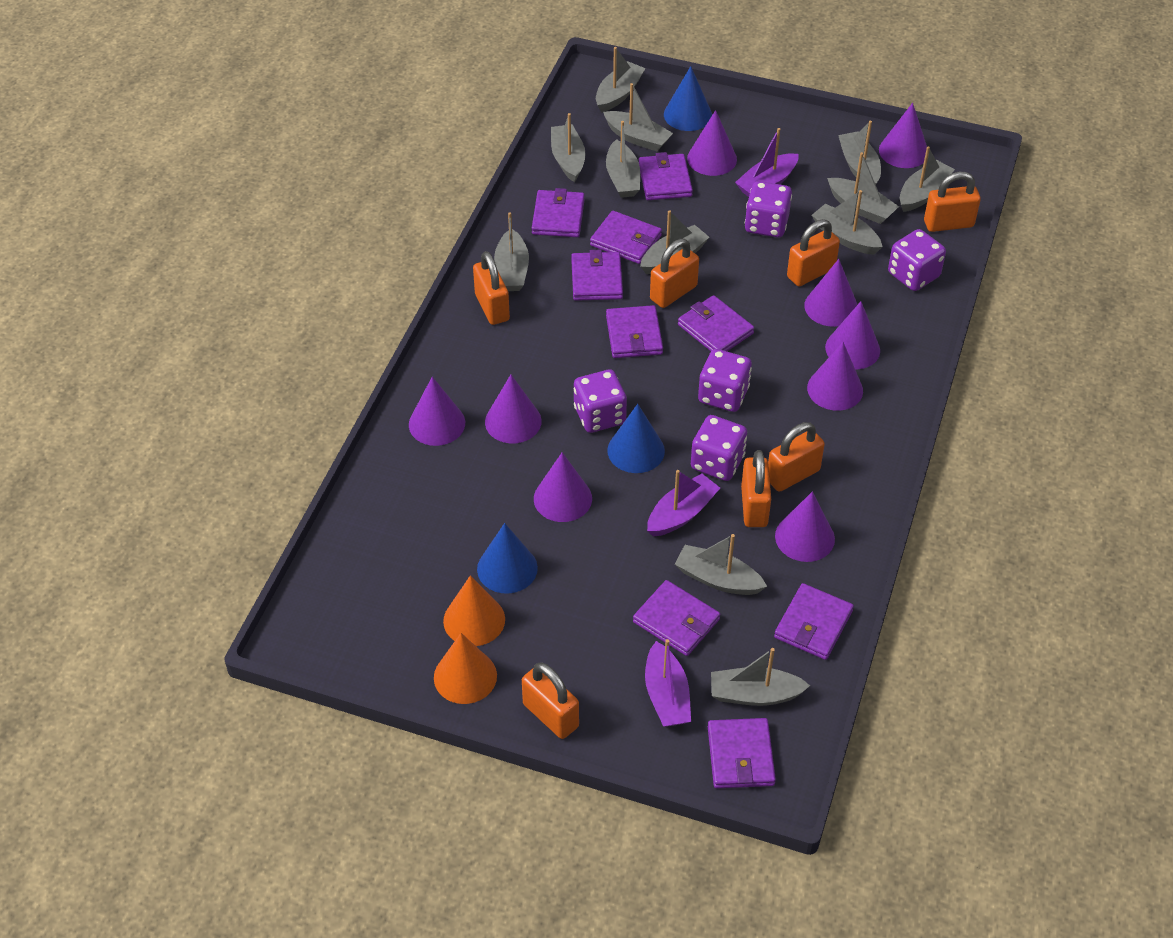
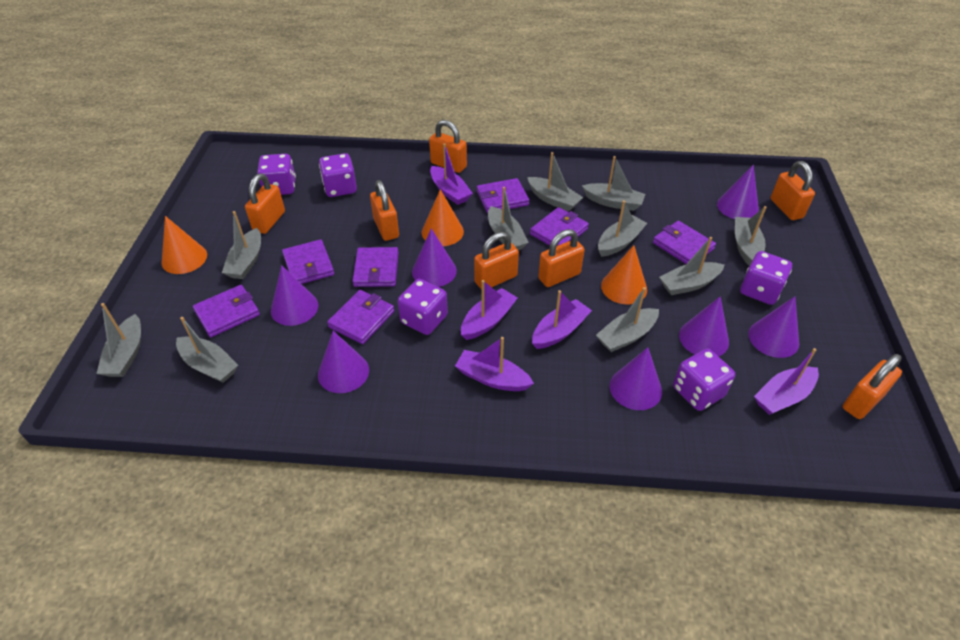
blue cone: 3 -> 0
grey boat: 12 -> 10
orange cone: 2 -> 3
purple boat: 3 -> 5
purple cone: 9 -> 7
purple wallet: 9 -> 7

